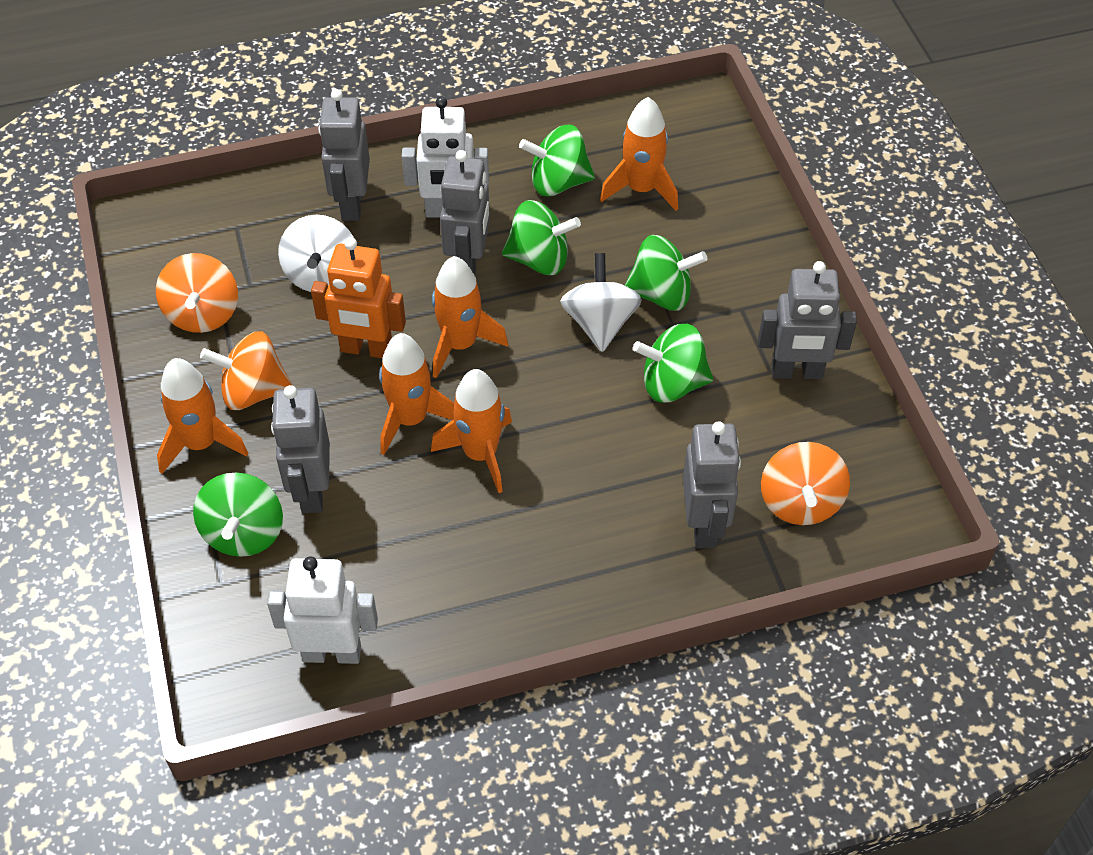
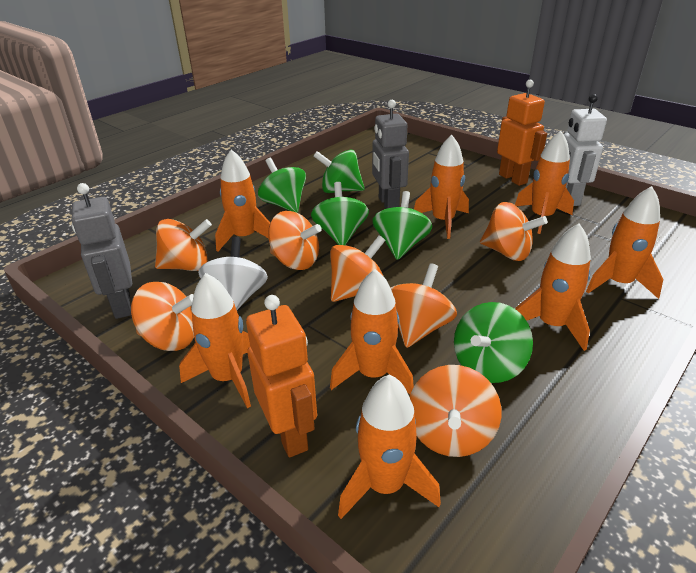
grey robot: 5 -> 2
orange robot: 1 -> 2
orange rocket: 5 -> 8
orange spinning top: 3 -> 7
white robot: 2 -> 1
white spinning top: 2 -> 1

